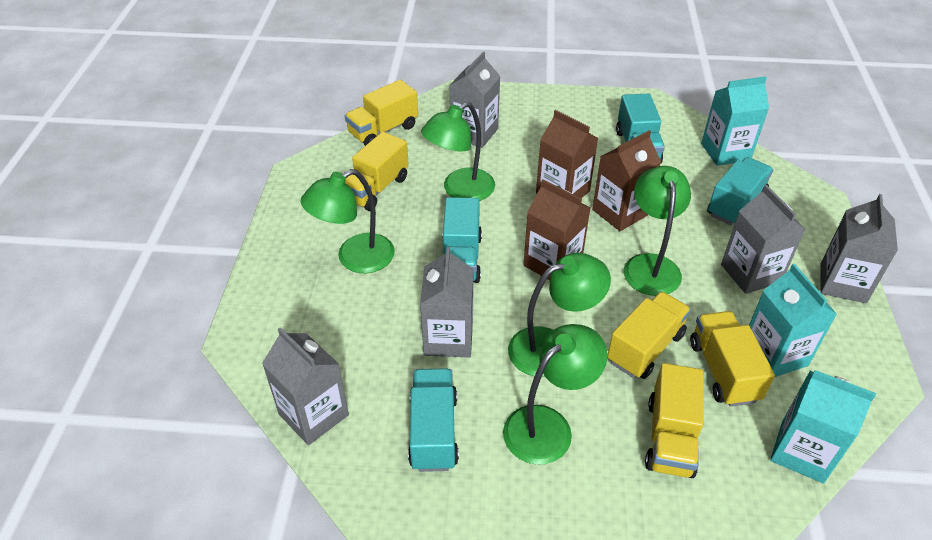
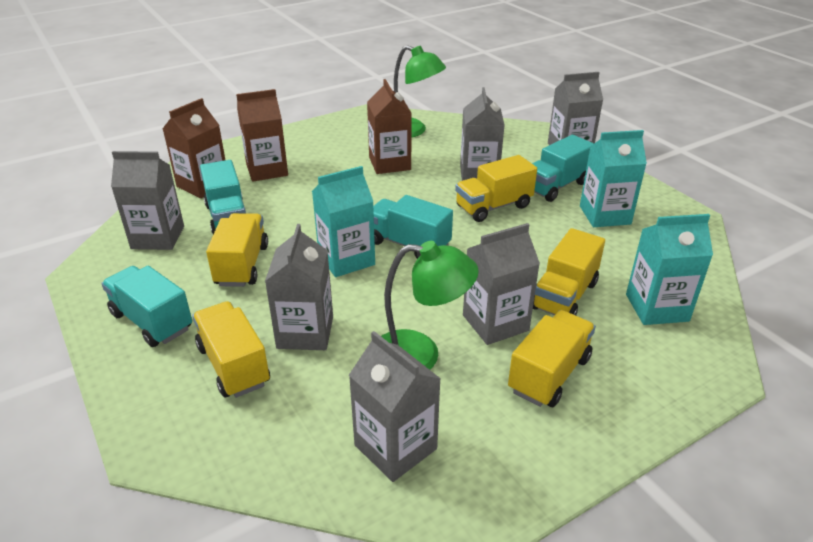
green lamp: 5 -> 2
grey carton: 5 -> 6

